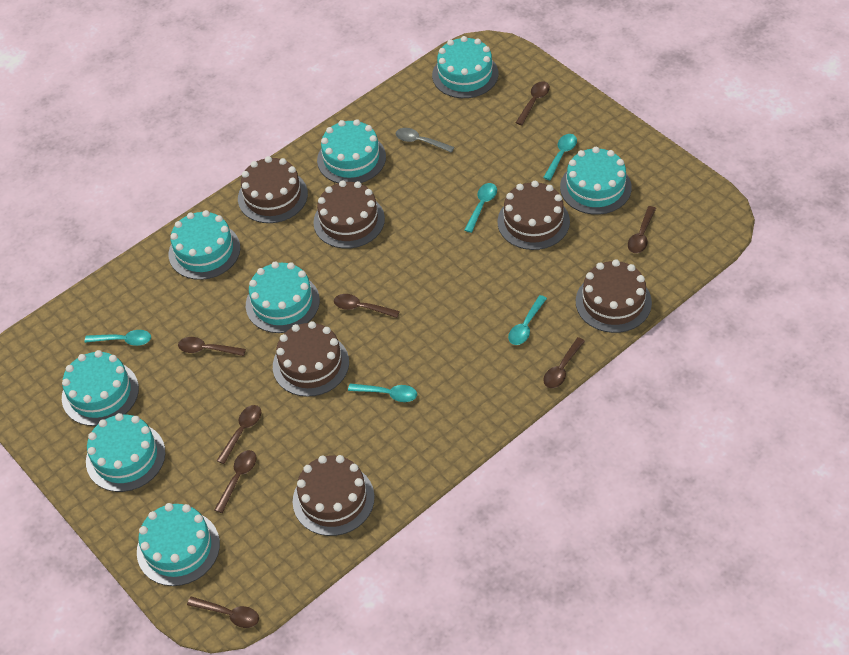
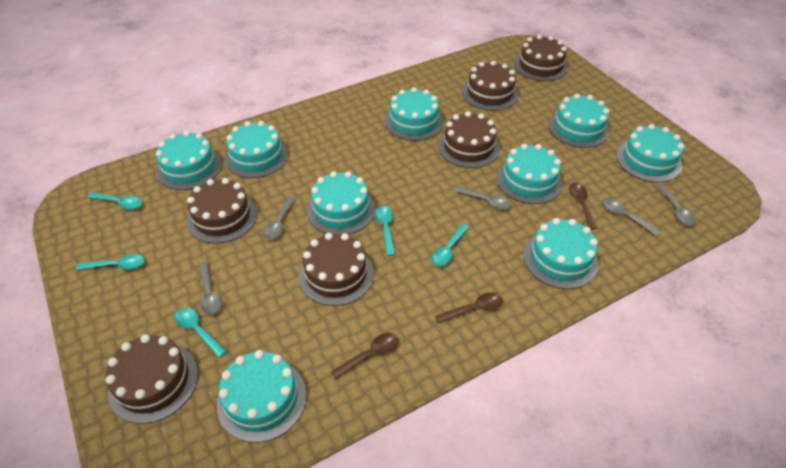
brown spoon: 8 -> 3
grey spoon: 1 -> 5
turquoise cake: 8 -> 9

